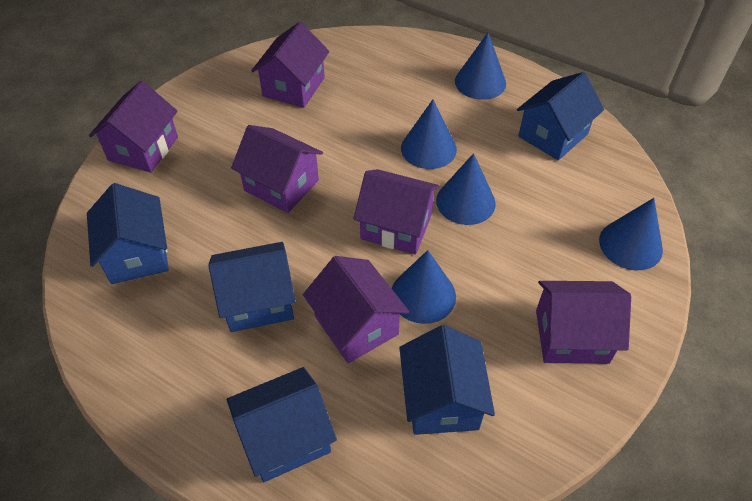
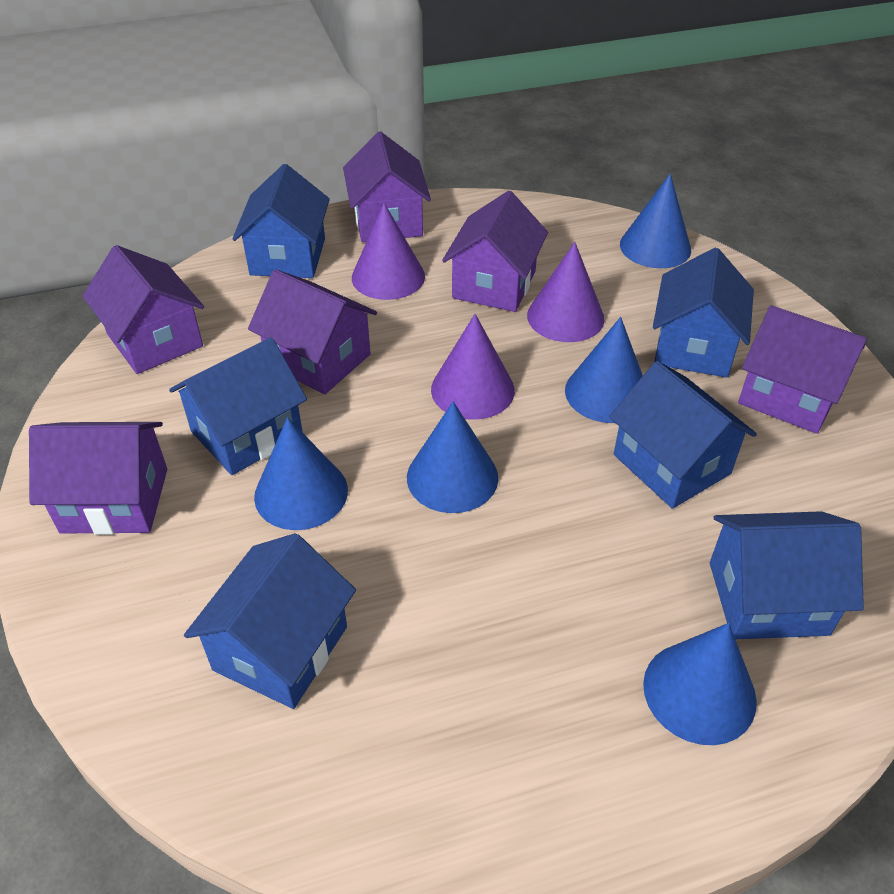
blue house: 5 -> 6
purple cone: 0 -> 3

